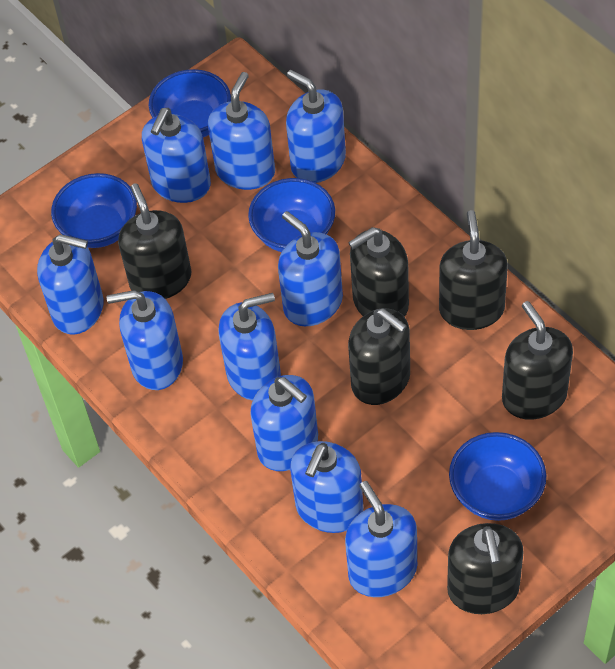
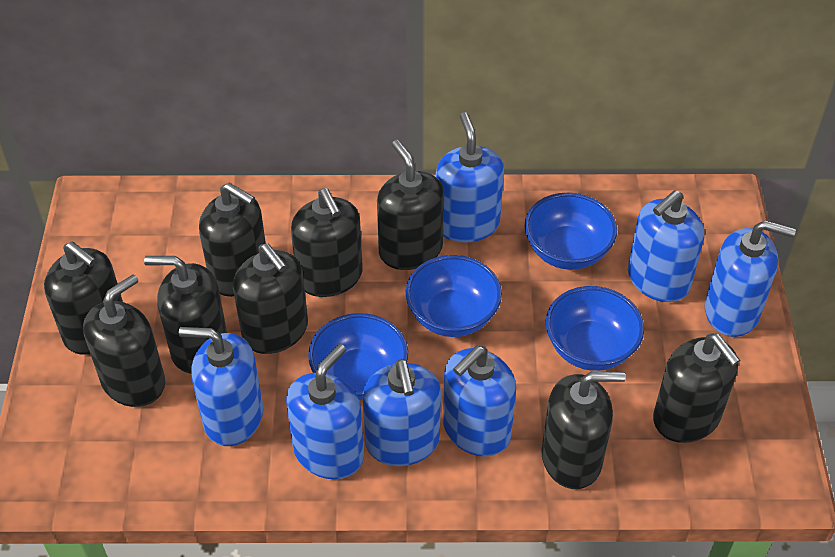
black soap dispenser: 6 -> 9
blue soap dispenser: 10 -> 7

